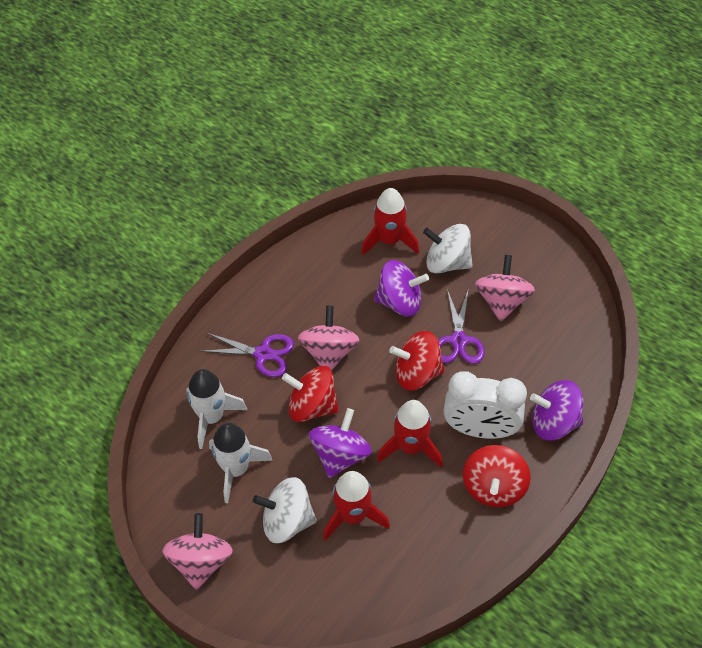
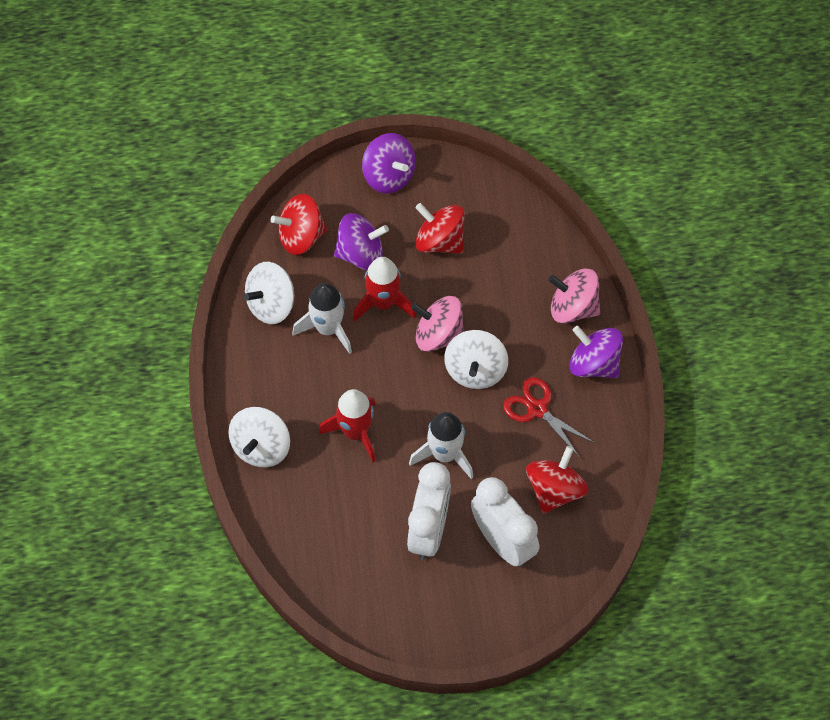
pink spinning top: 3 -> 2
purple scissors: 2 -> 0
red rocket: 3 -> 2
red scissors: 0 -> 1
white clock: 1 -> 2
white spinning top: 2 -> 3

